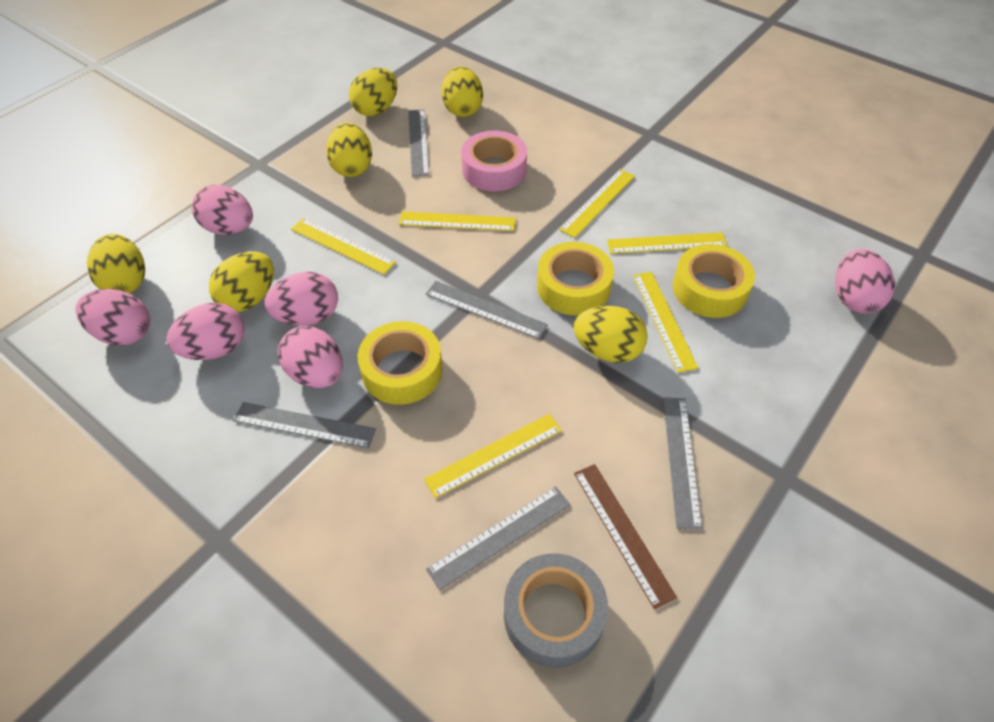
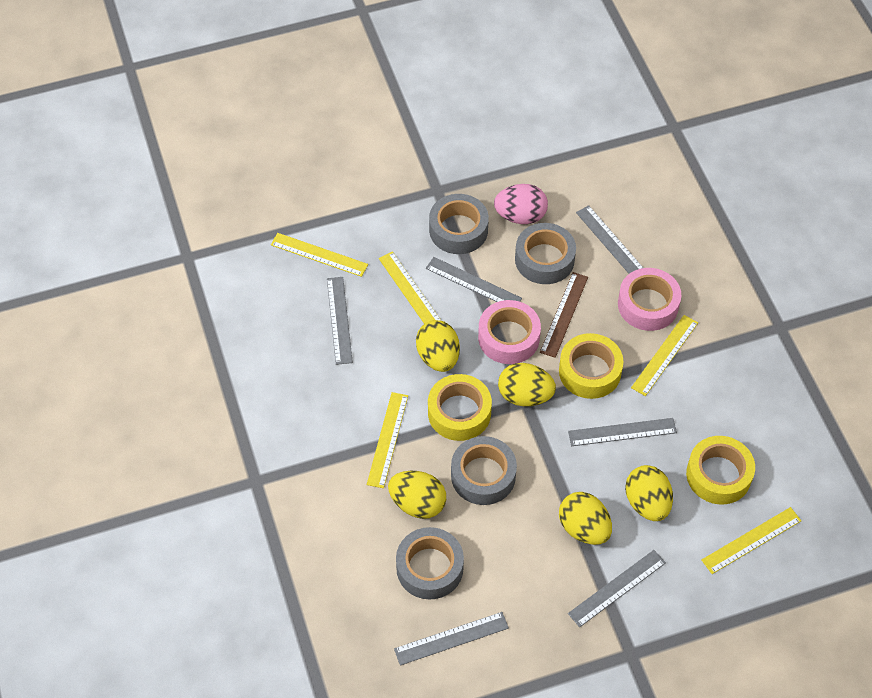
grey ruler: 5 -> 6
grey tape: 1 -> 4
pink egg: 6 -> 1
pink tape: 1 -> 2
yellow egg: 6 -> 5
yellow ruler: 6 -> 5

